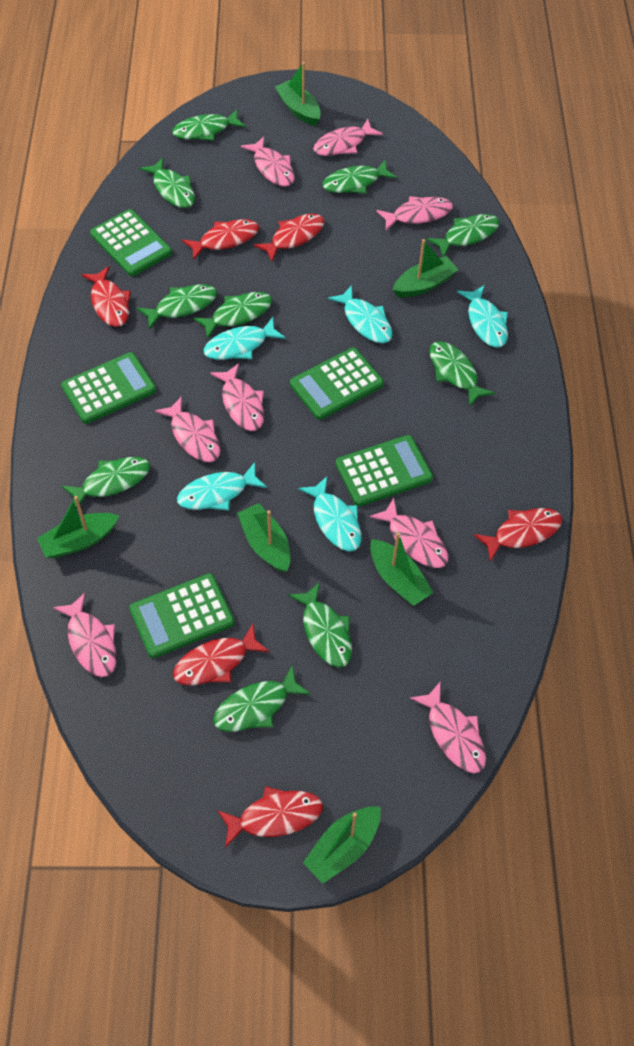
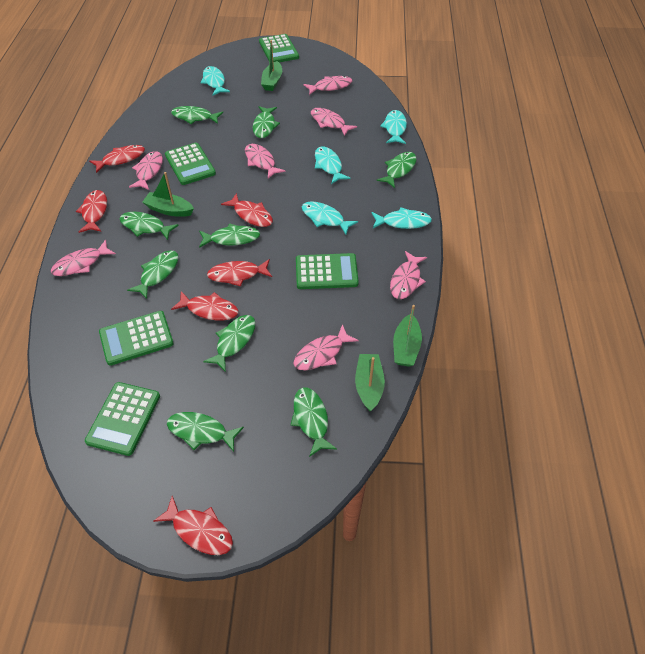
green boat: 6 -> 4
green fish: 10 -> 9
pink fish: 8 -> 7

